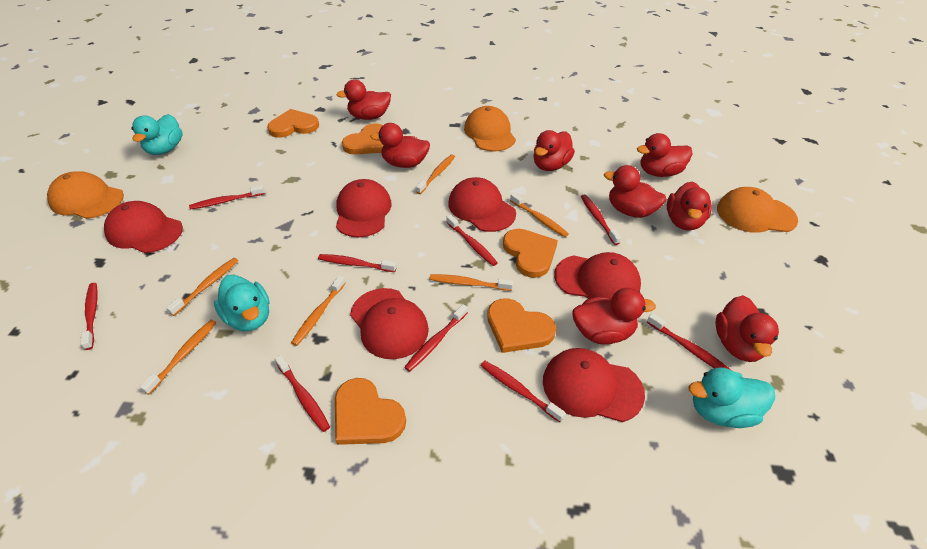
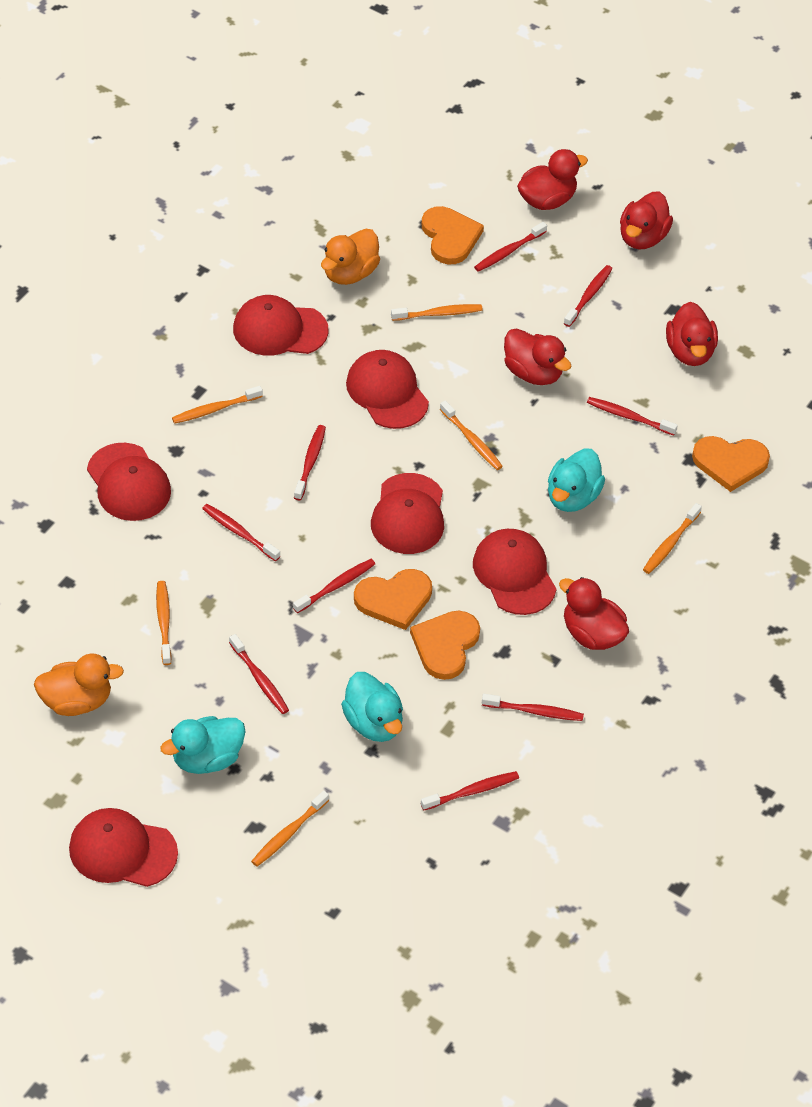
orange cap: 3 -> 0
orange duck: 0 -> 2
orange heart: 5 -> 4
red duck: 8 -> 5

